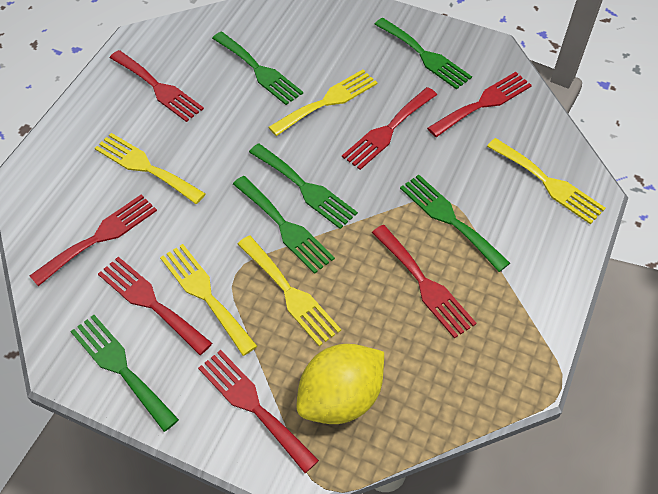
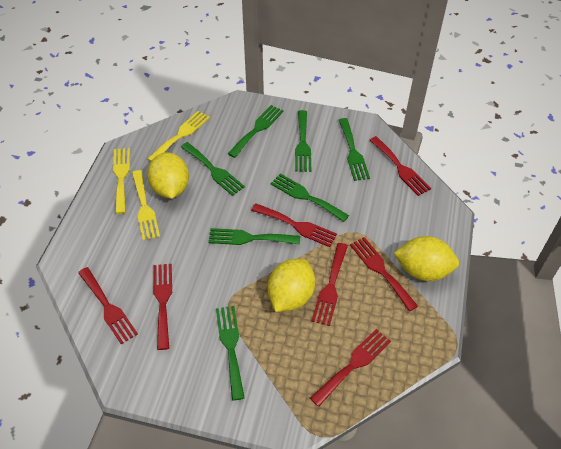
green fork: 6 -> 7
yellow fork: 5 -> 3
yellow lemon: 1 -> 3

